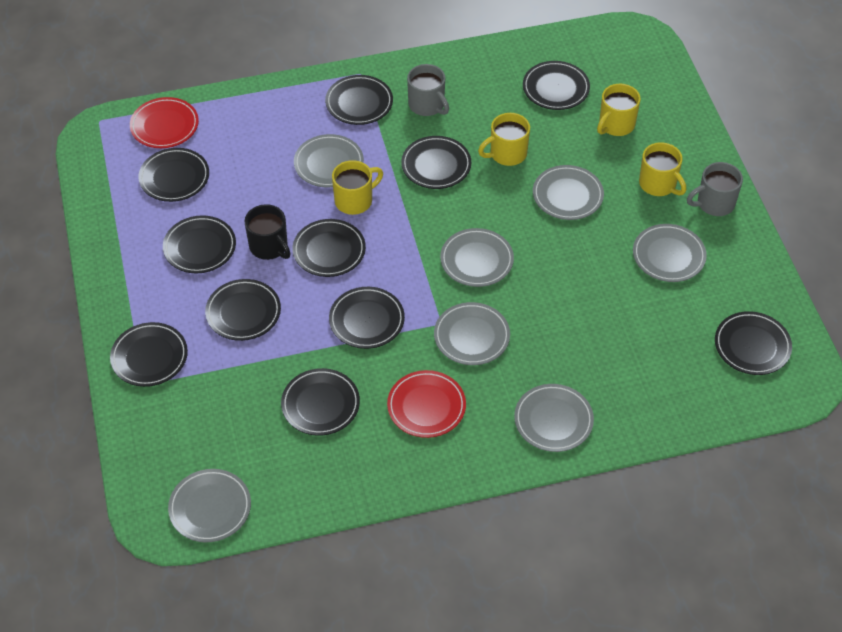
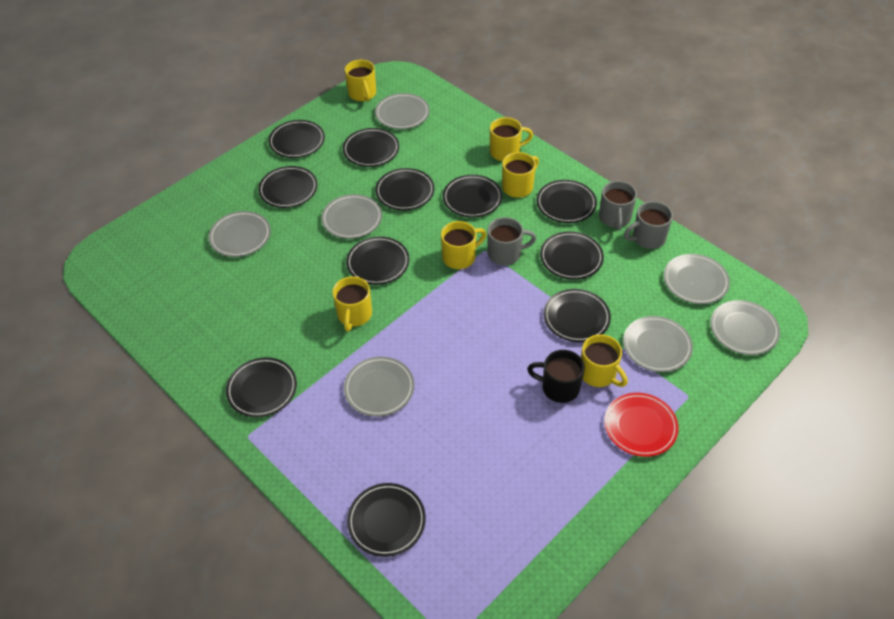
grey mug: 2 -> 3
red plate: 2 -> 1
yellow mug: 4 -> 6

